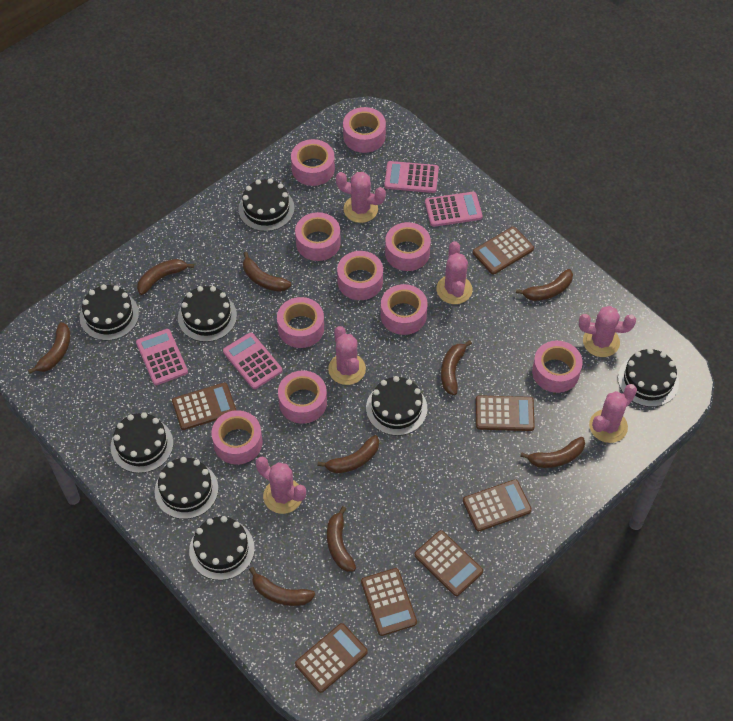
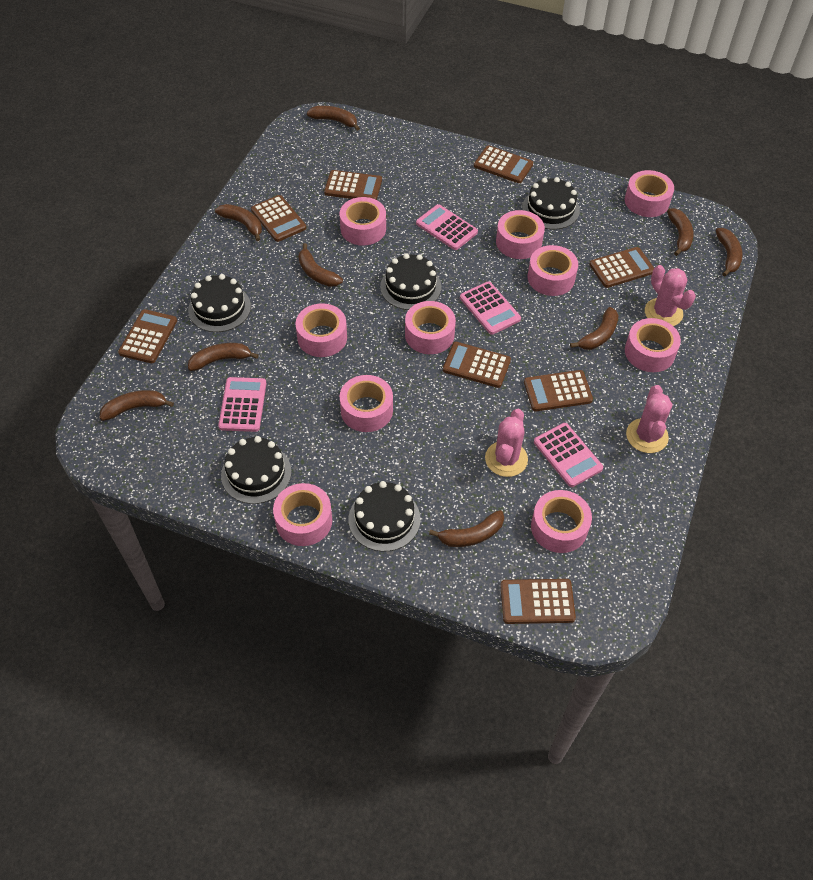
black cake: 8 -> 5
brown calculator: 7 -> 8
pink cactus: 6 -> 3

